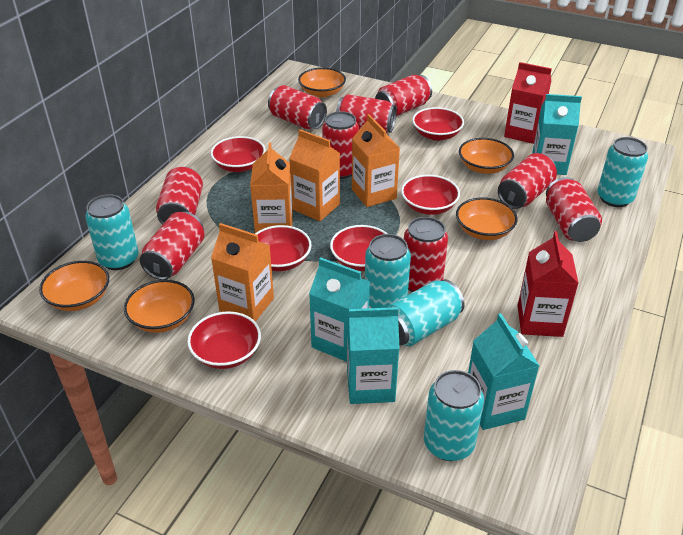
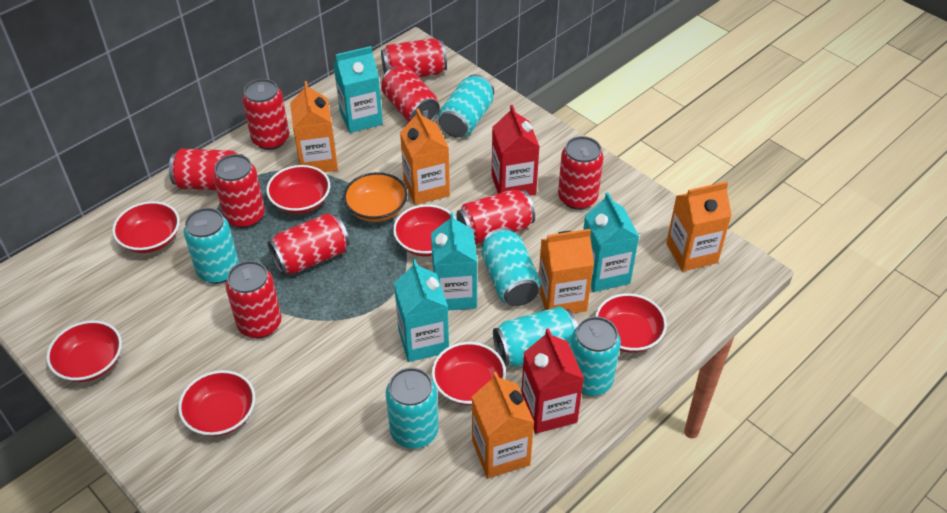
orange bowl: 5 -> 1
orange carton: 4 -> 5
red bowl: 6 -> 7
turquoise can: 5 -> 6

